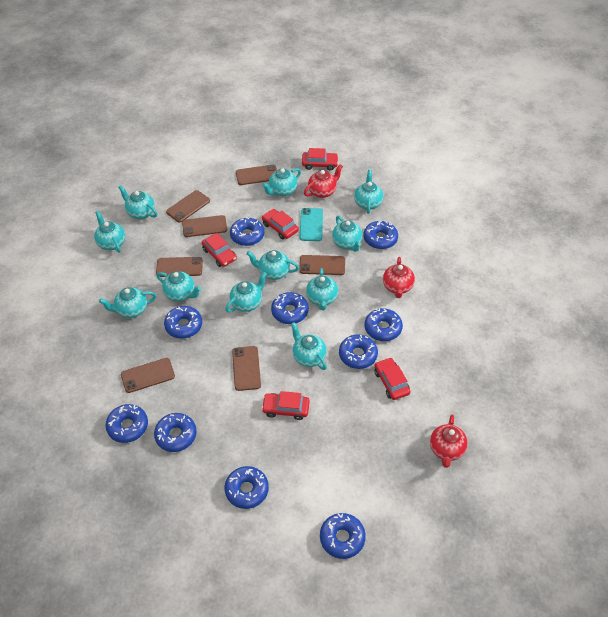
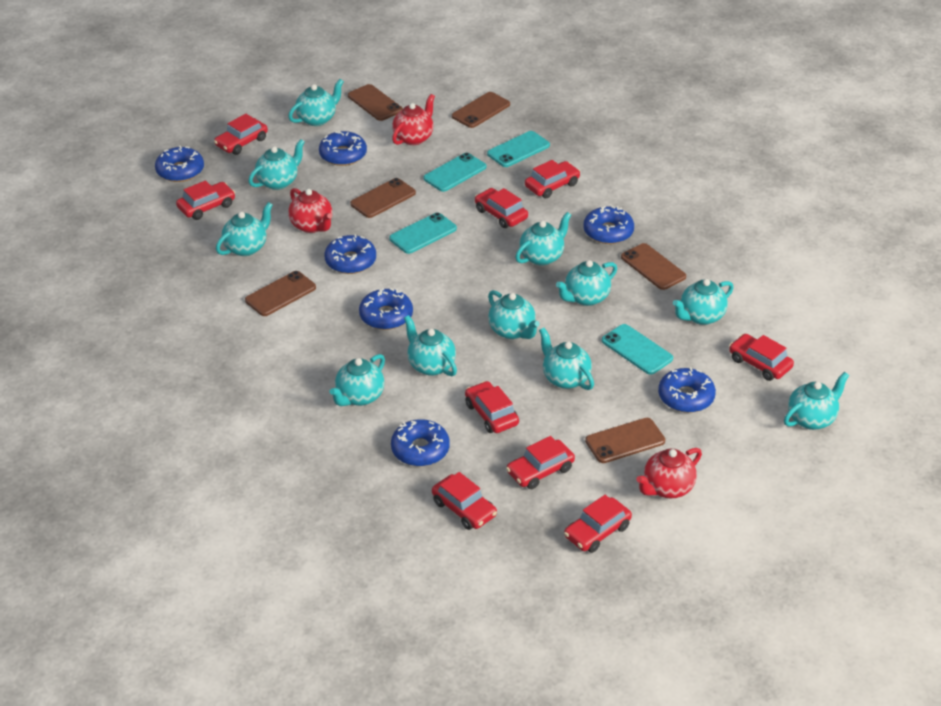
blue donut: 10 -> 7
brown phone: 7 -> 6
red car: 5 -> 9
turquoise phone: 1 -> 4

